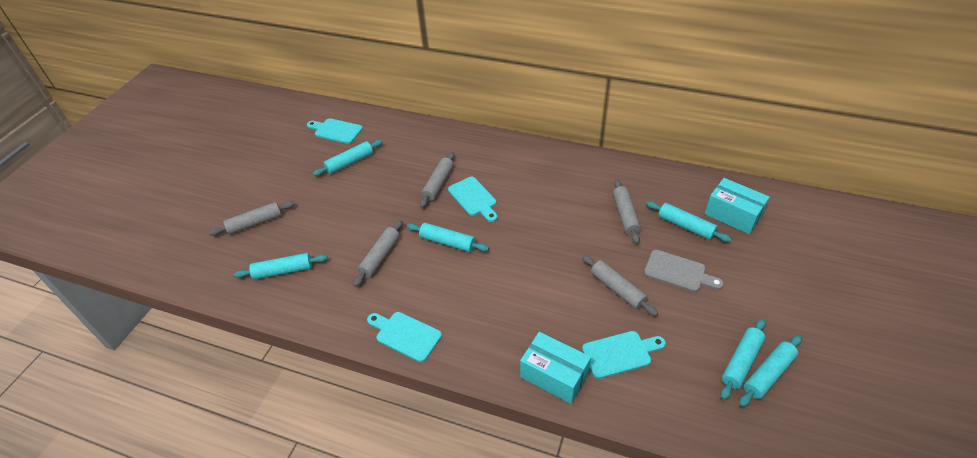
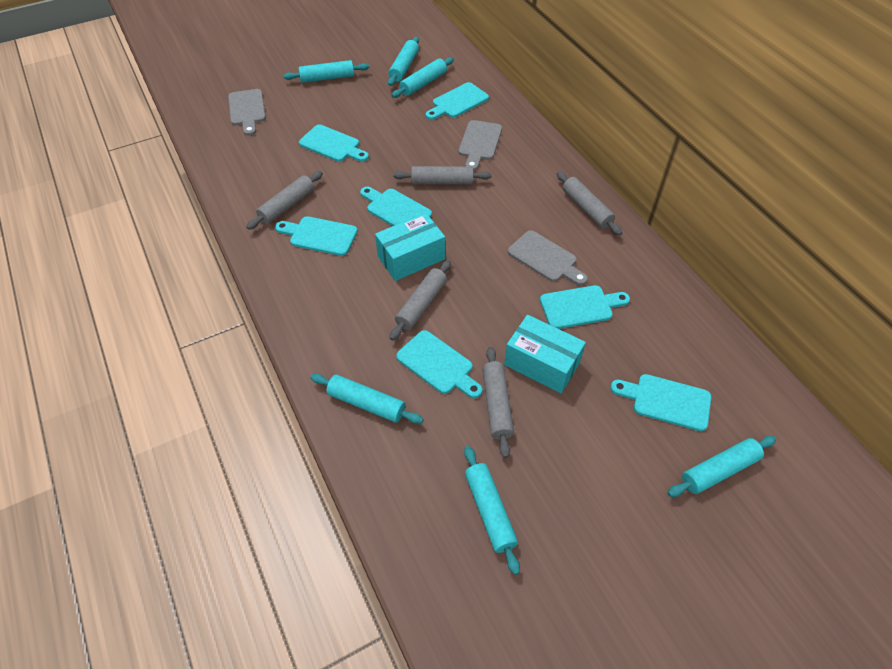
grey cutting board: 1 -> 3
turquoise cutting board: 4 -> 7

